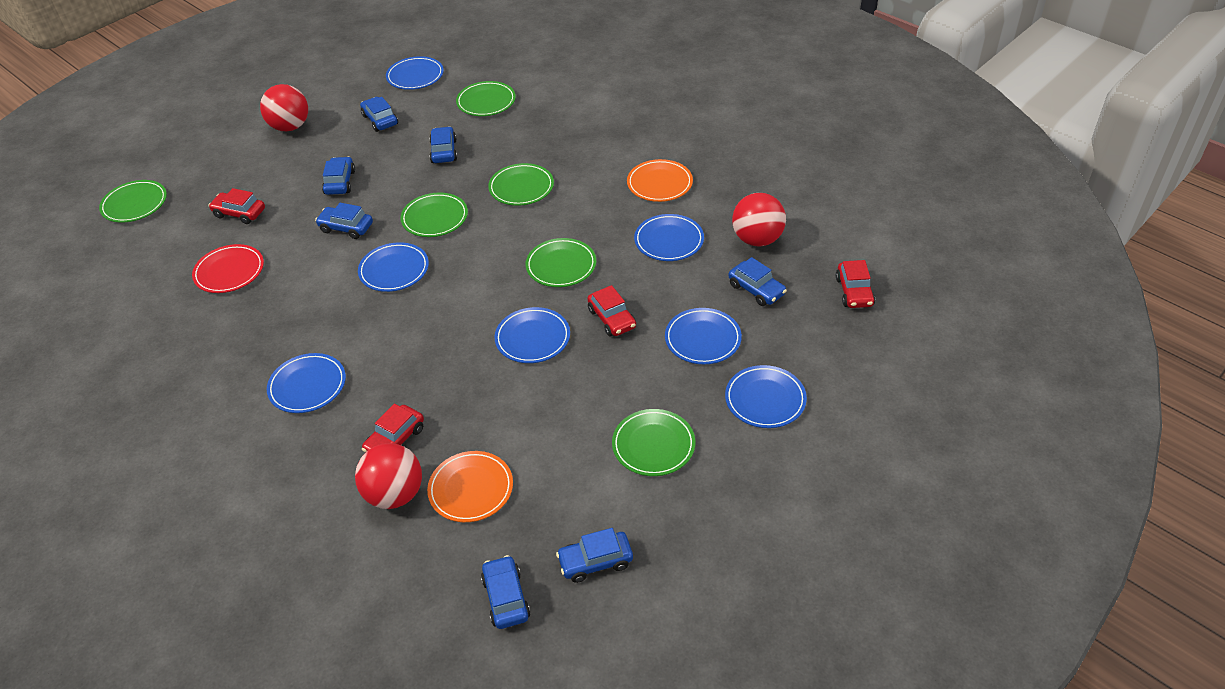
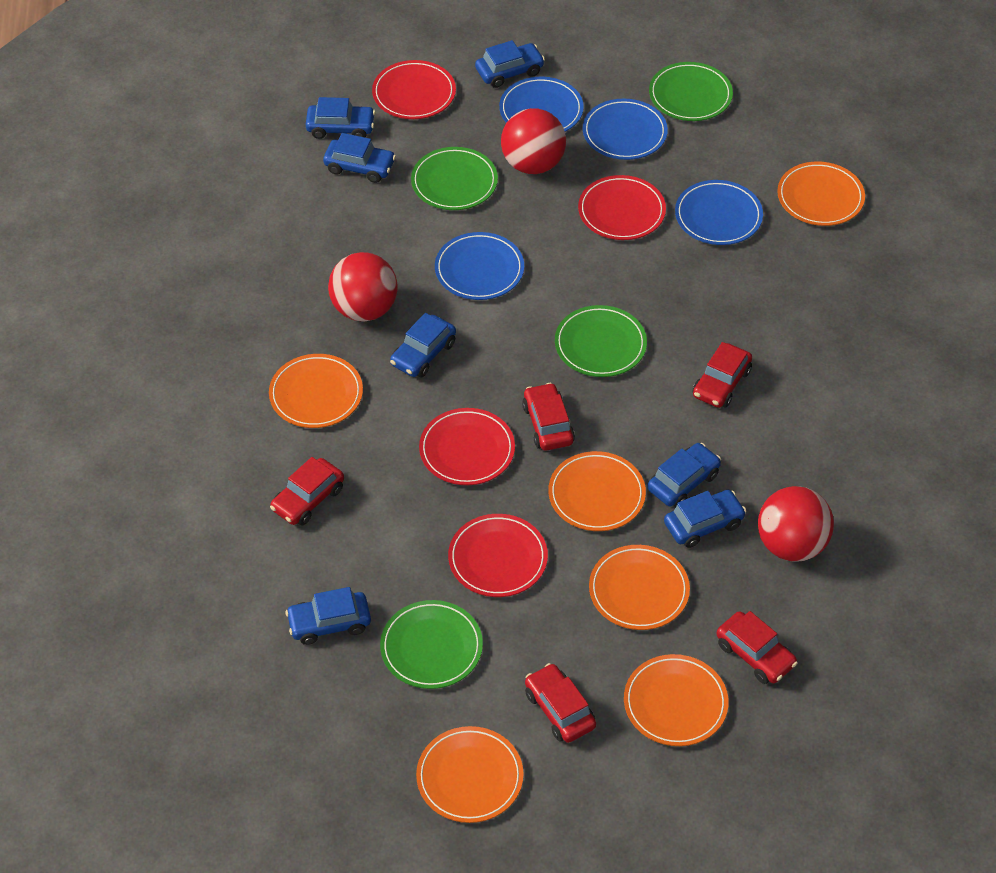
blue plate: 7 -> 4
green plate: 6 -> 4
orange plate: 2 -> 6
red car: 4 -> 5
red plate: 1 -> 4

